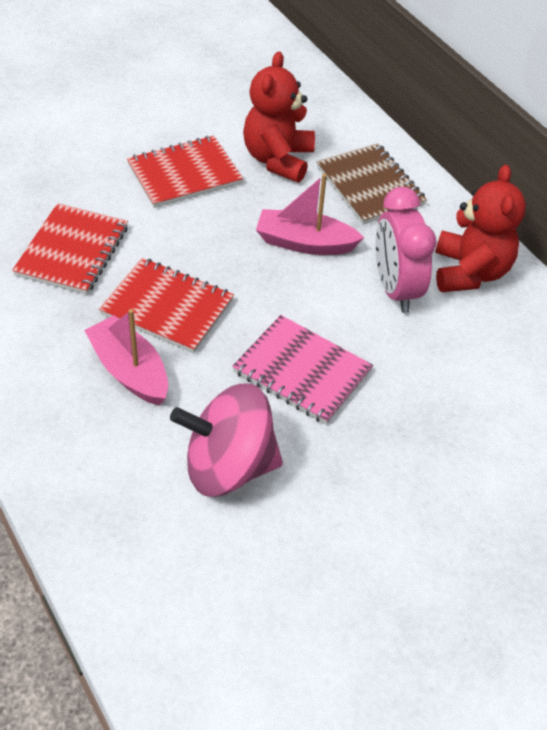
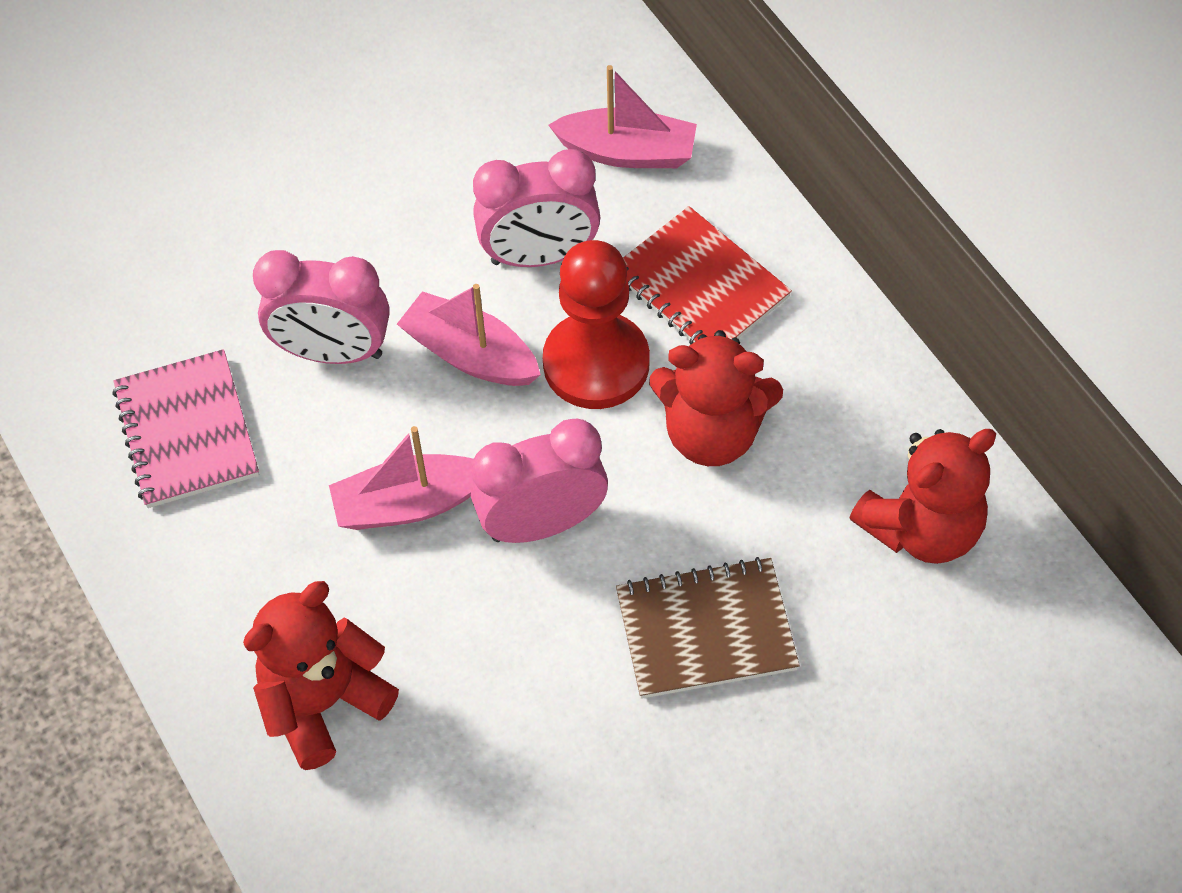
pink boat: 2 -> 3
pink clock: 1 -> 3
pink spinning top: 1 -> 0
red notebook: 3 -> 1
red pawn: 0 -> 1
red teddy bear: 2 -> 3

